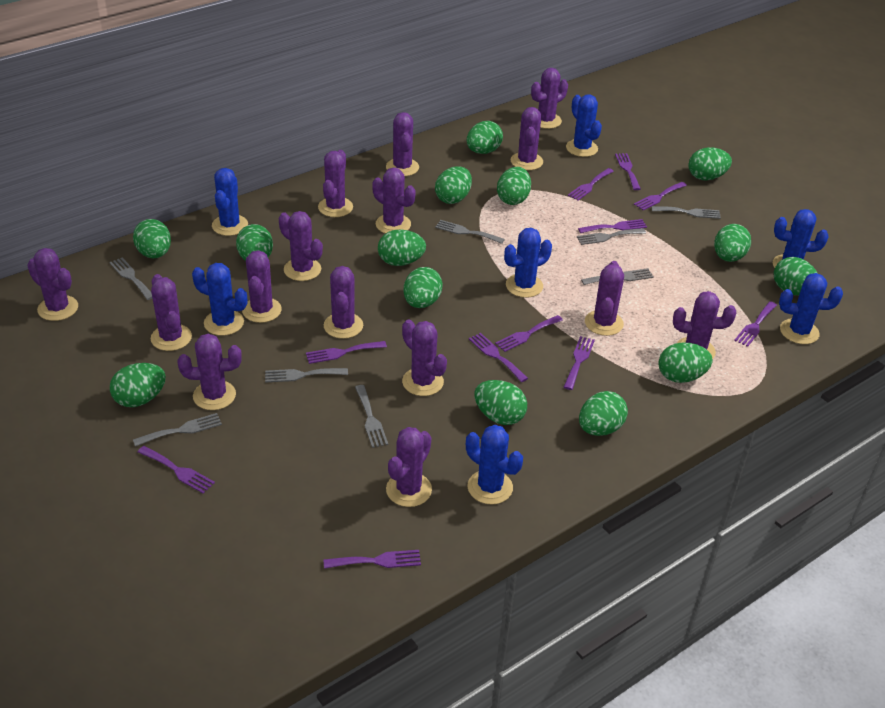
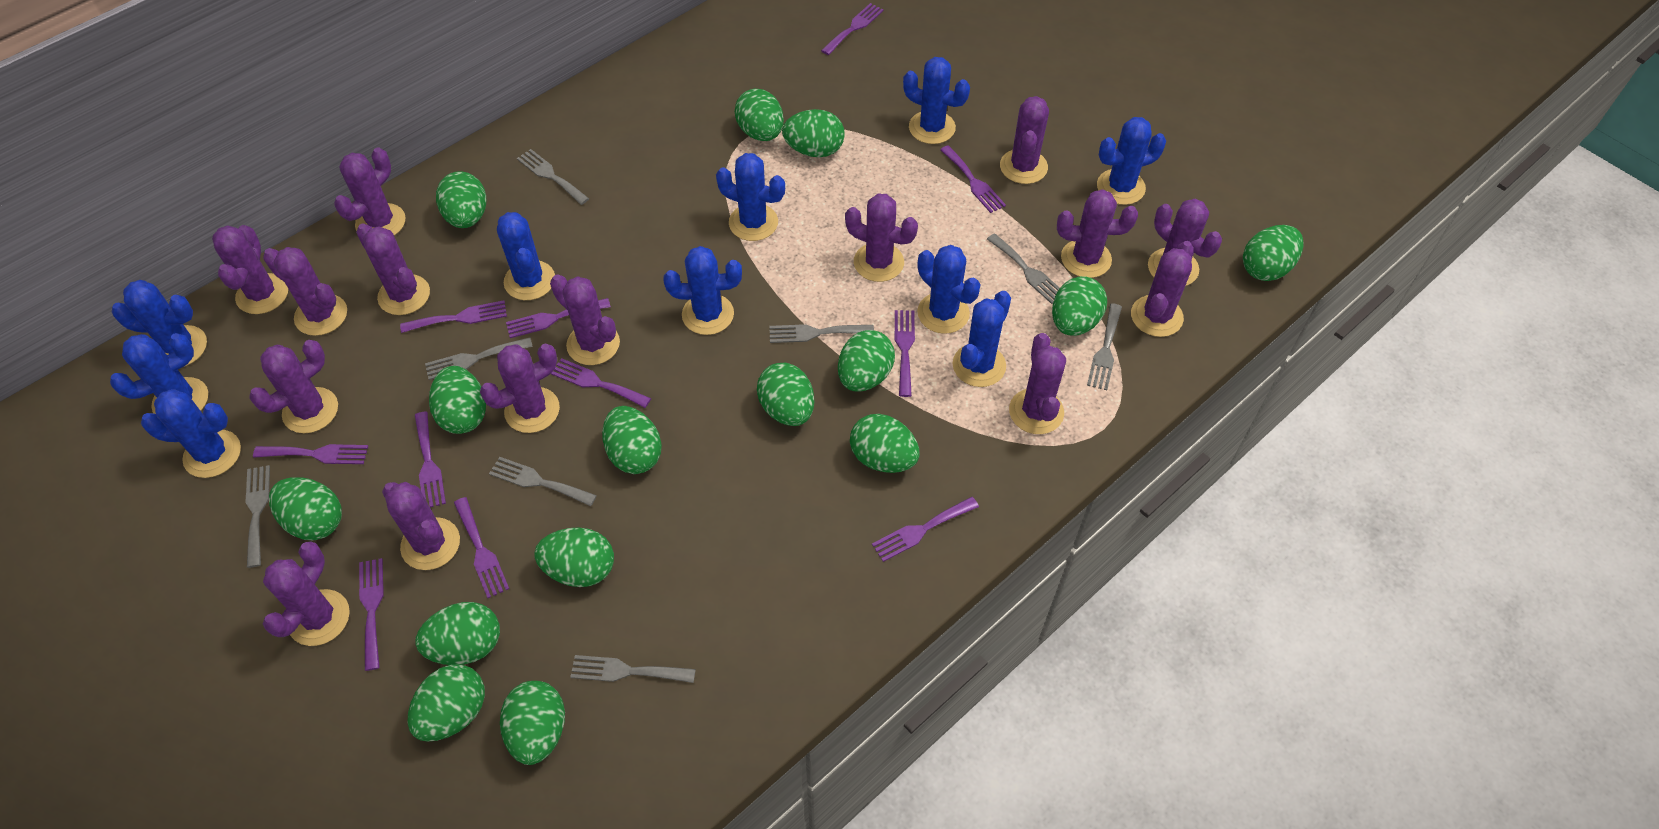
blue cactus: 7 -> 10
green egg: 14 -> 15

